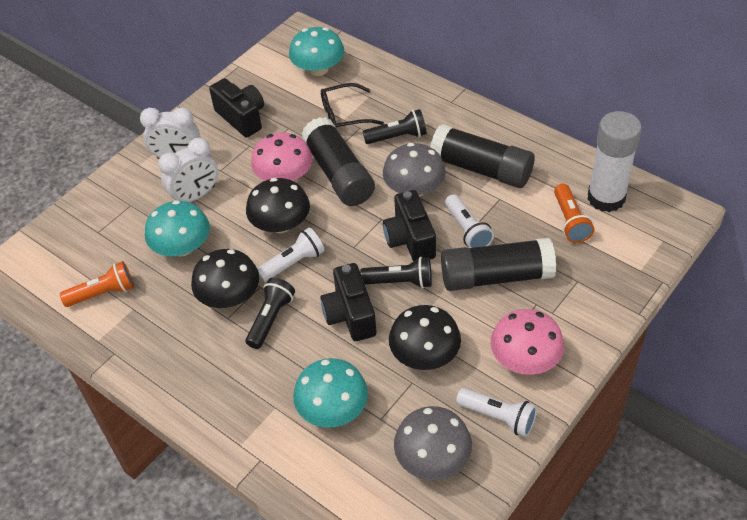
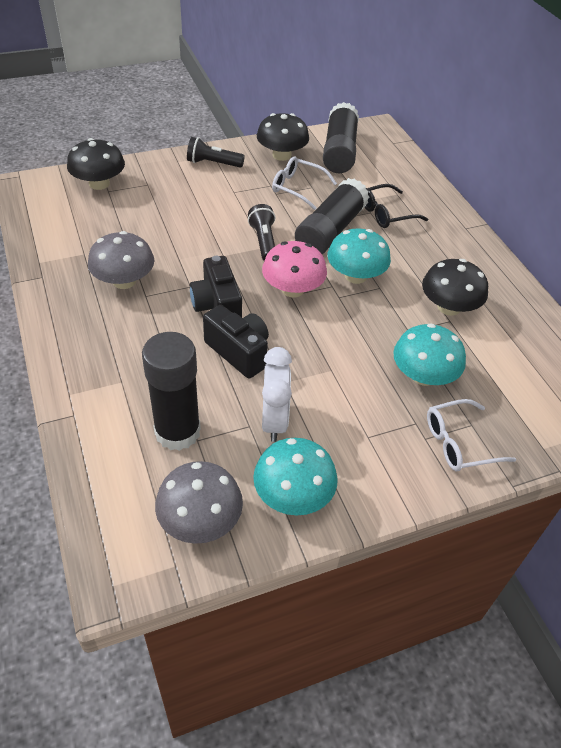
black camera: 3 -> 2
black flashlight: 3 -> 2
orange flashlight: 2 -> 0
pink mushroom: 2 -> 1
white clock: 2 -> 1
white flashlight: 3 -> 0
white glasses: 0 -> 2
white glue stick: 1 -> 0

